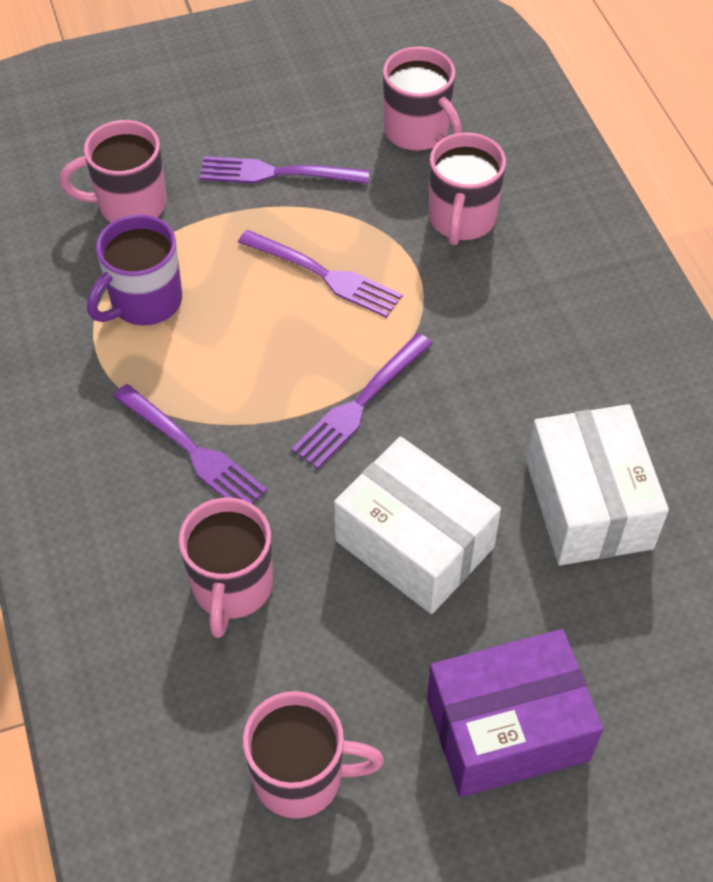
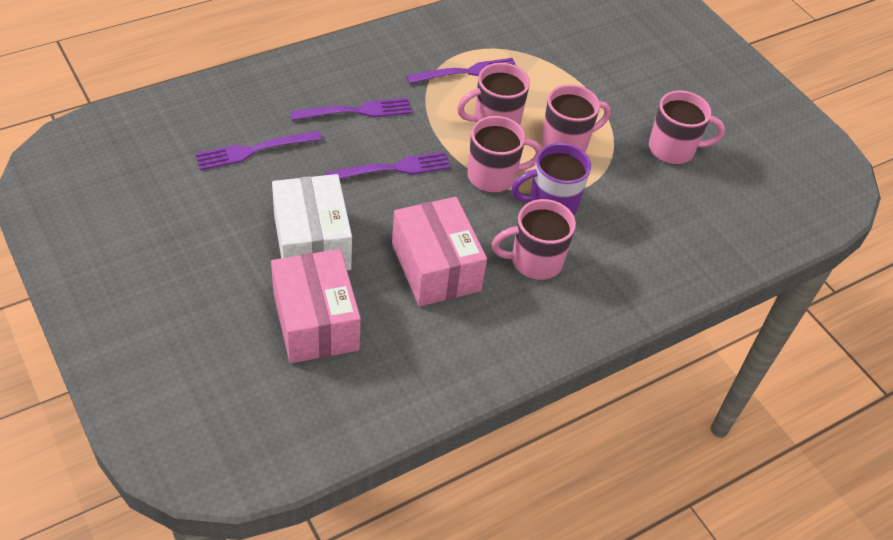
pink box: 0 -> 2
purple box: 1 -> 0
white box: 2 -> 1

